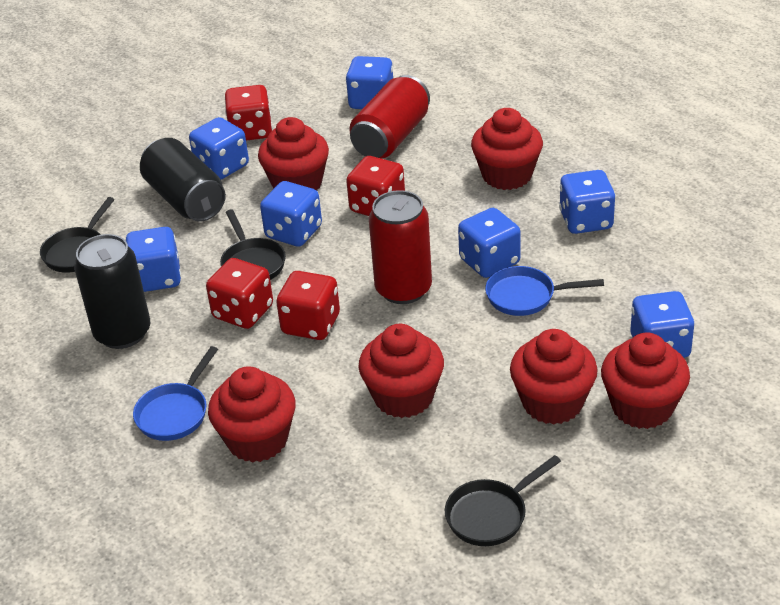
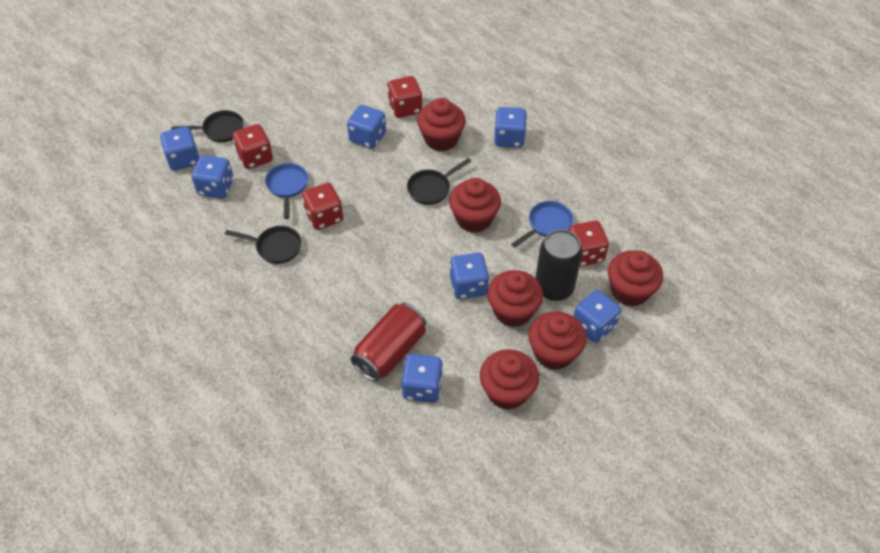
black can: 2 -> 1
red can: 2 -> 1

